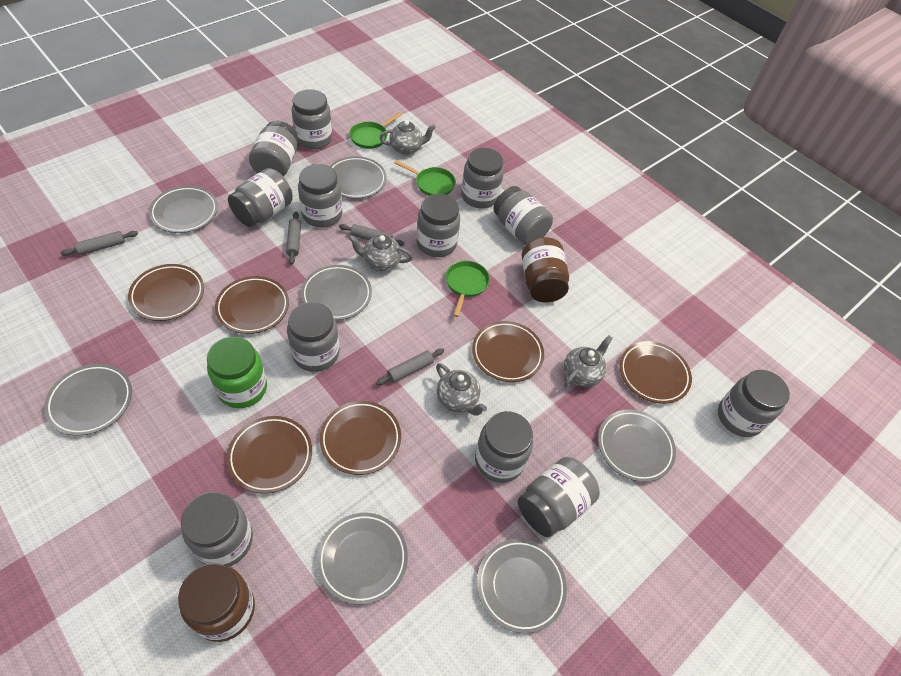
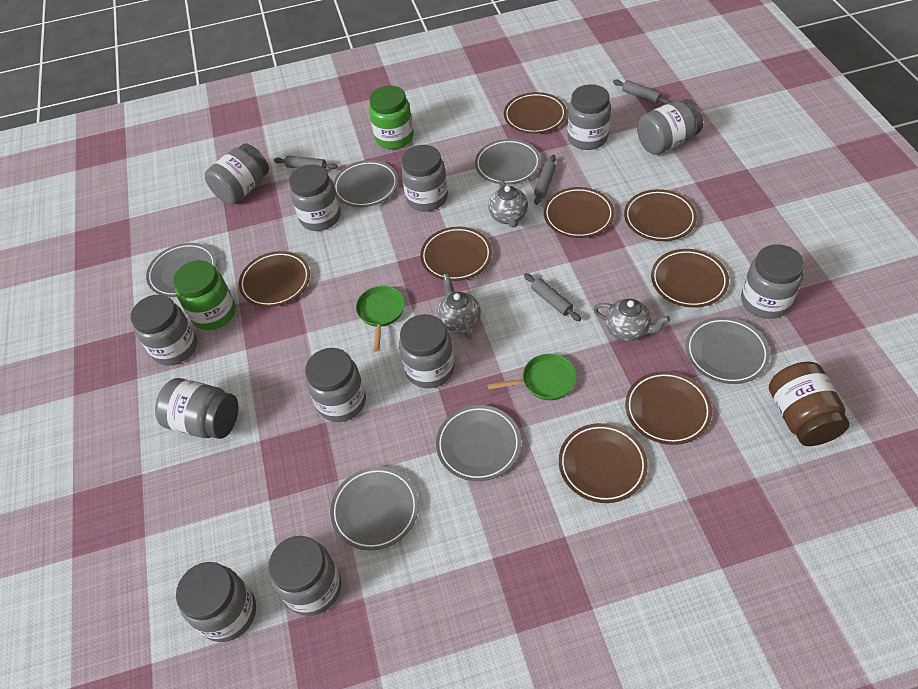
brown jar: 2 -> 1
brown plate: 6 -> 8
green jar: 1 -> 2
green pan: 3 -> 2
grey plate: 7 -> 6
grey teapot: 4 -> 3

